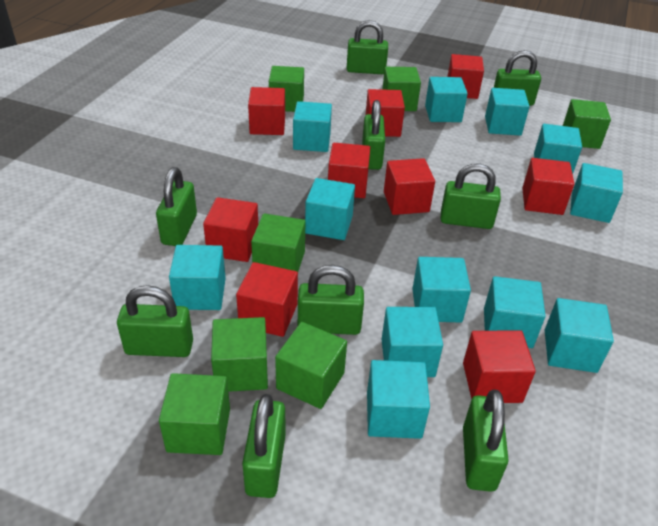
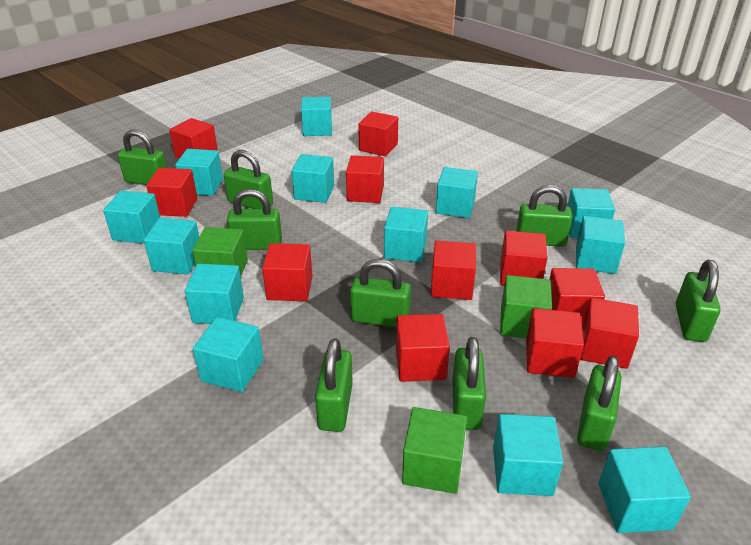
green cube: 7 -> 3
red cube: 9 -> 11
turquoise cube: 12 -> 13

